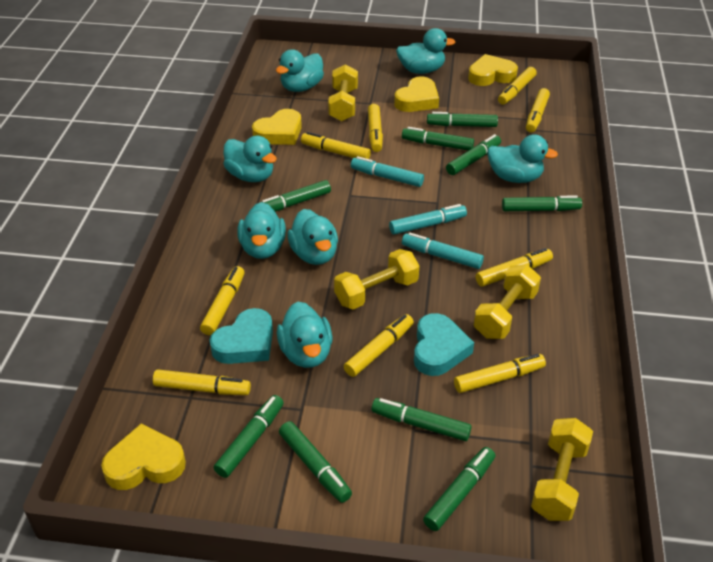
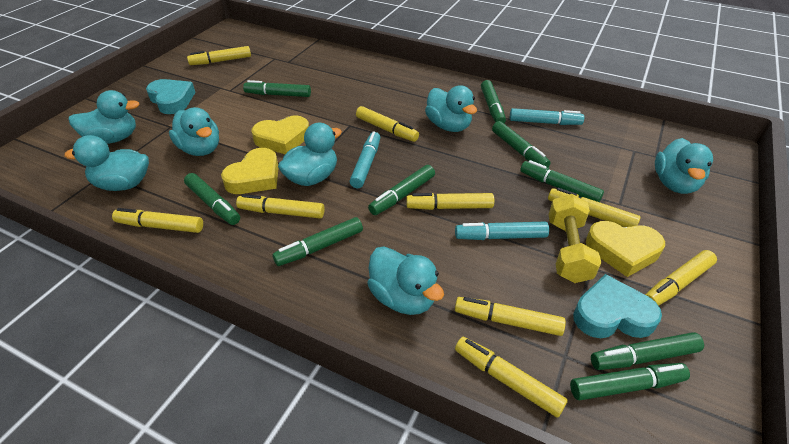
yellow dumbbell: 4 -> 1
yellow heart: 4 -> 3

